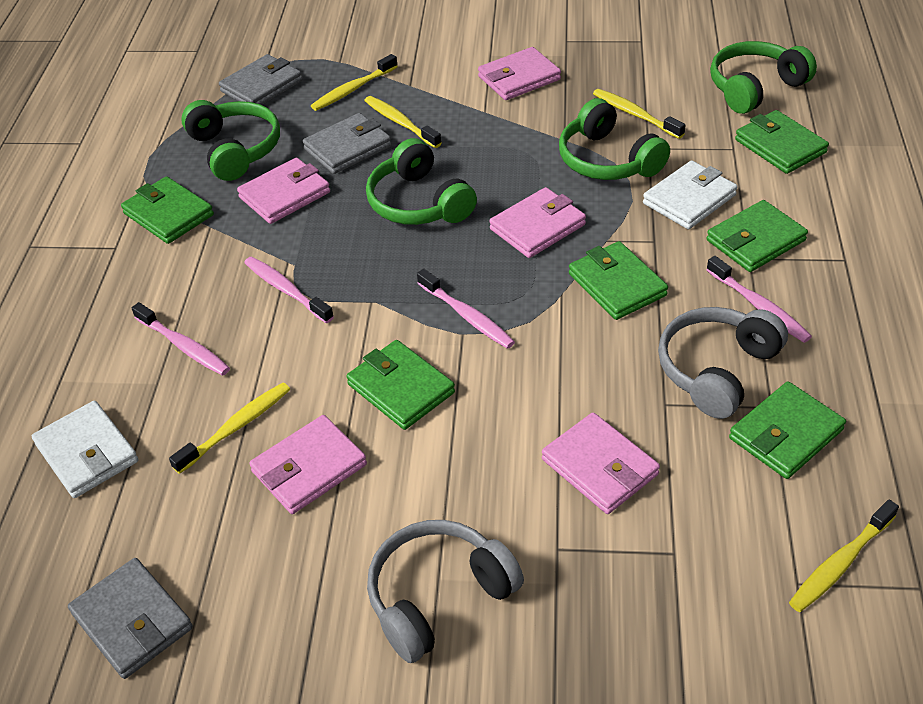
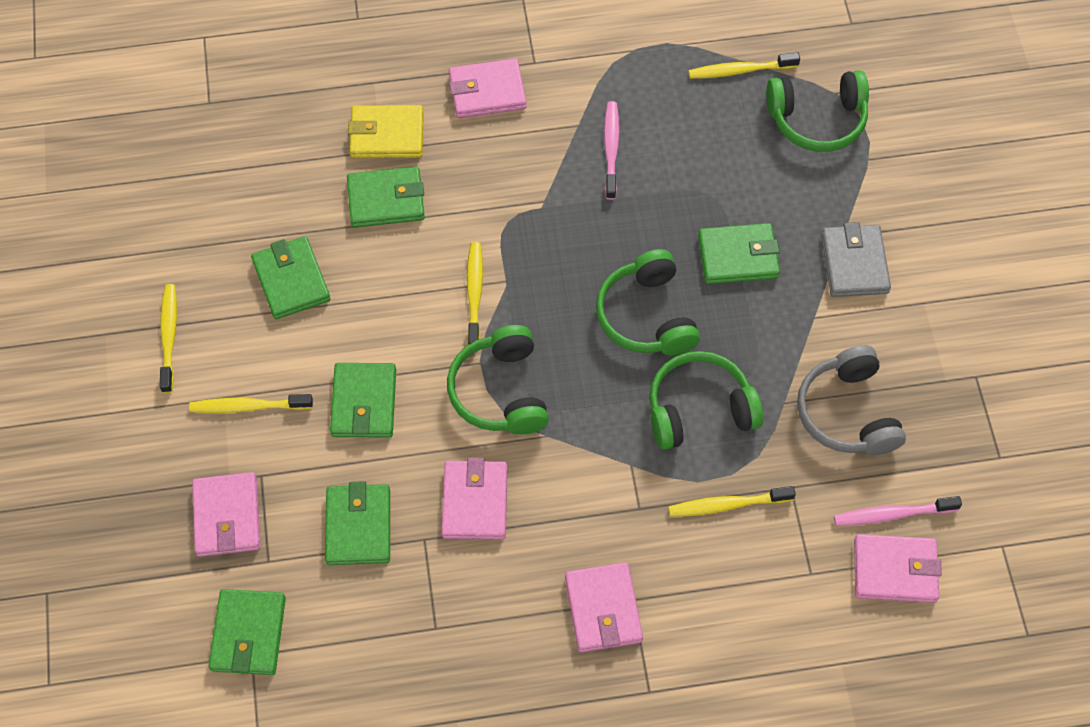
grey headphones: 2 -> 1
grey wallet: 3 -> 1
pink toothbrush: 4 -> 2
white wallet: 2 -> 0
yellow wallet: 0 -> 1

